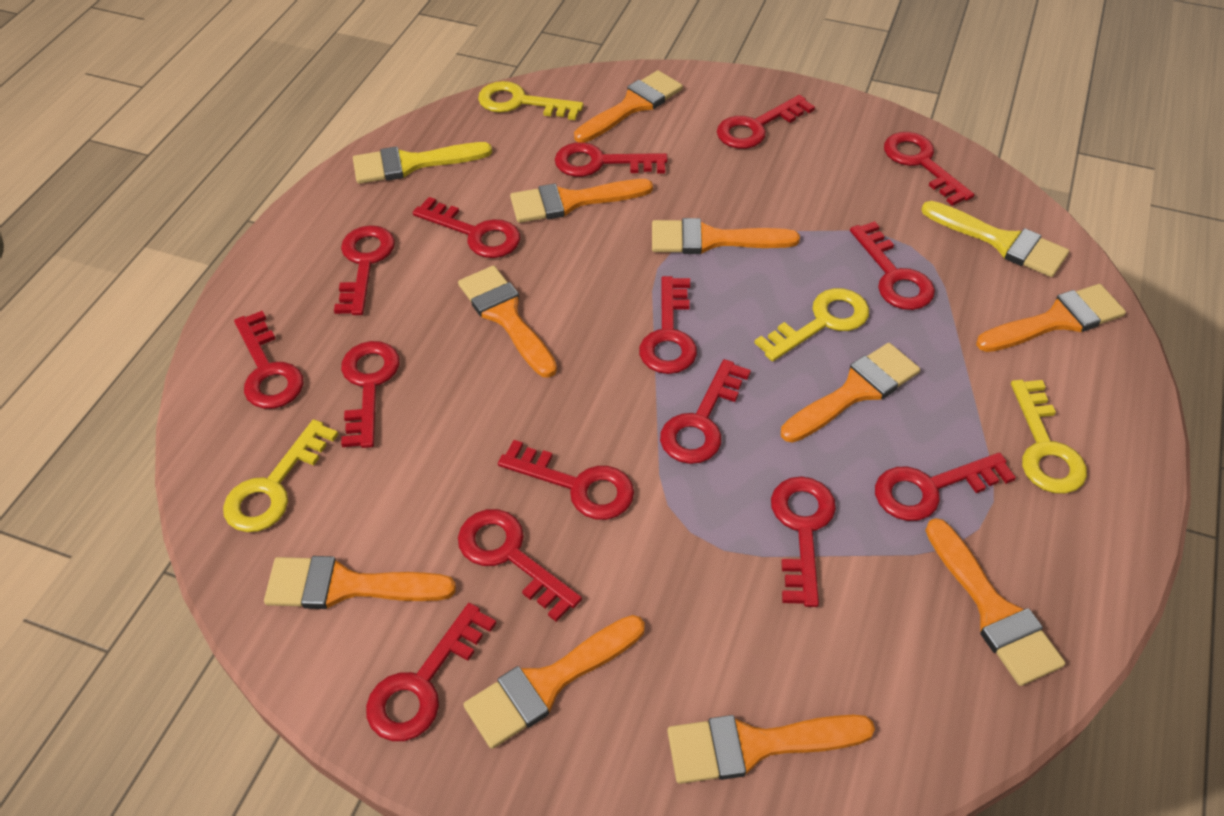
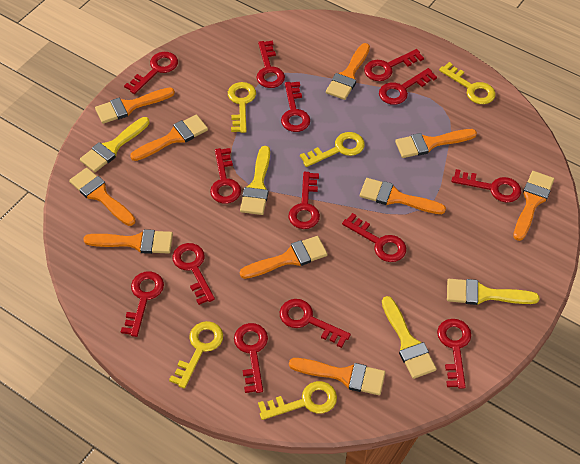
red key: 15 -> 14
yellow brush: 2 -> 4
yellow key: 4 -> 5

